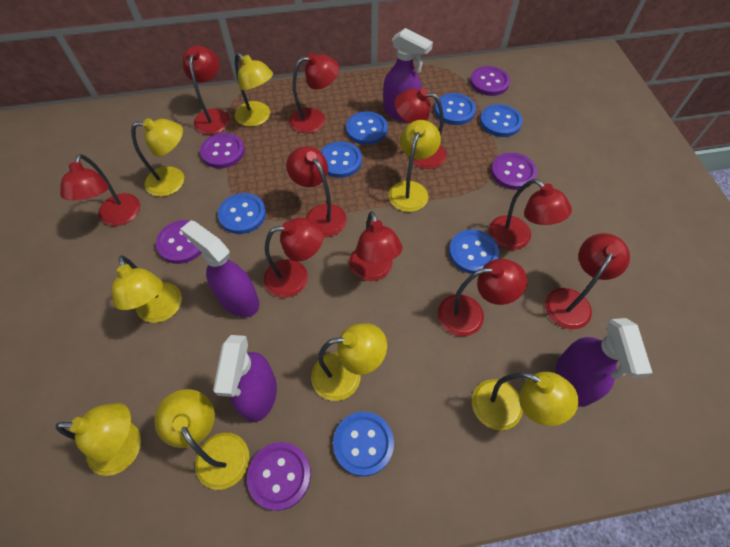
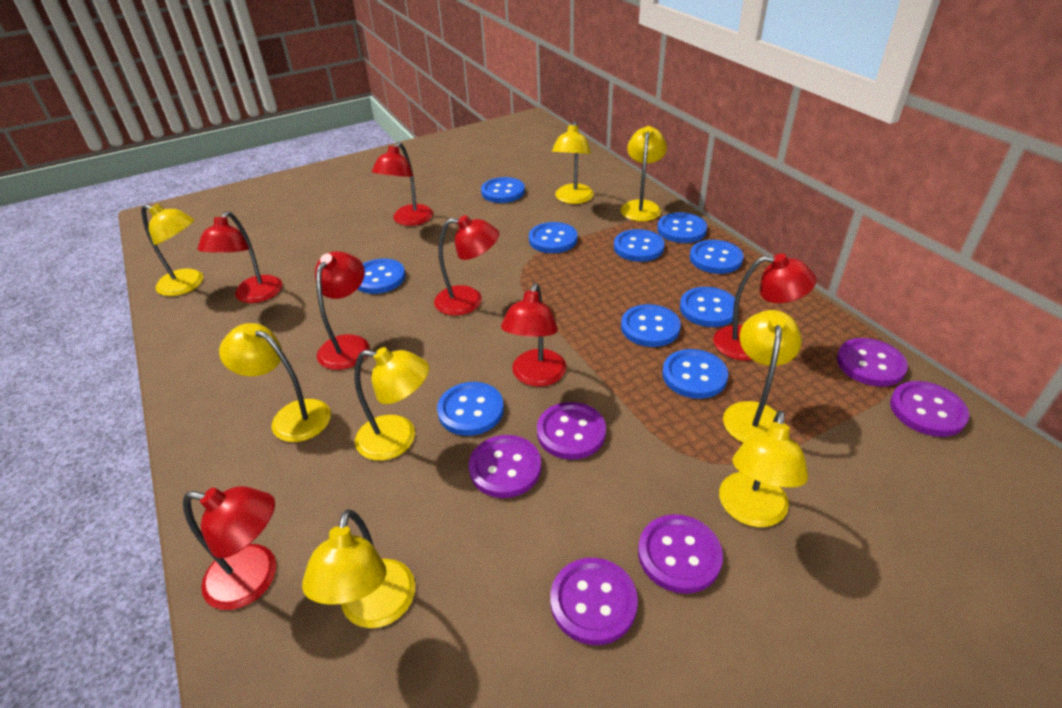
blue button: 7 -> 10
purple button: 5 -> 6
purple spray bottle: 4 -> 0
red lamp: 10 -> 7

